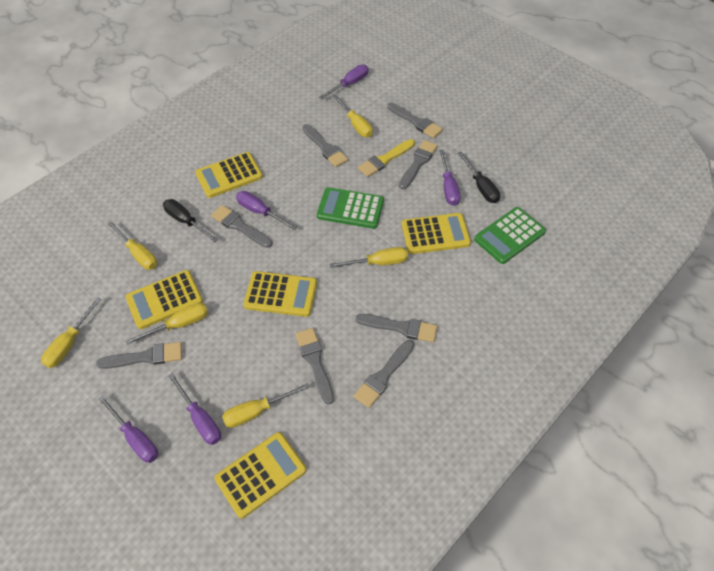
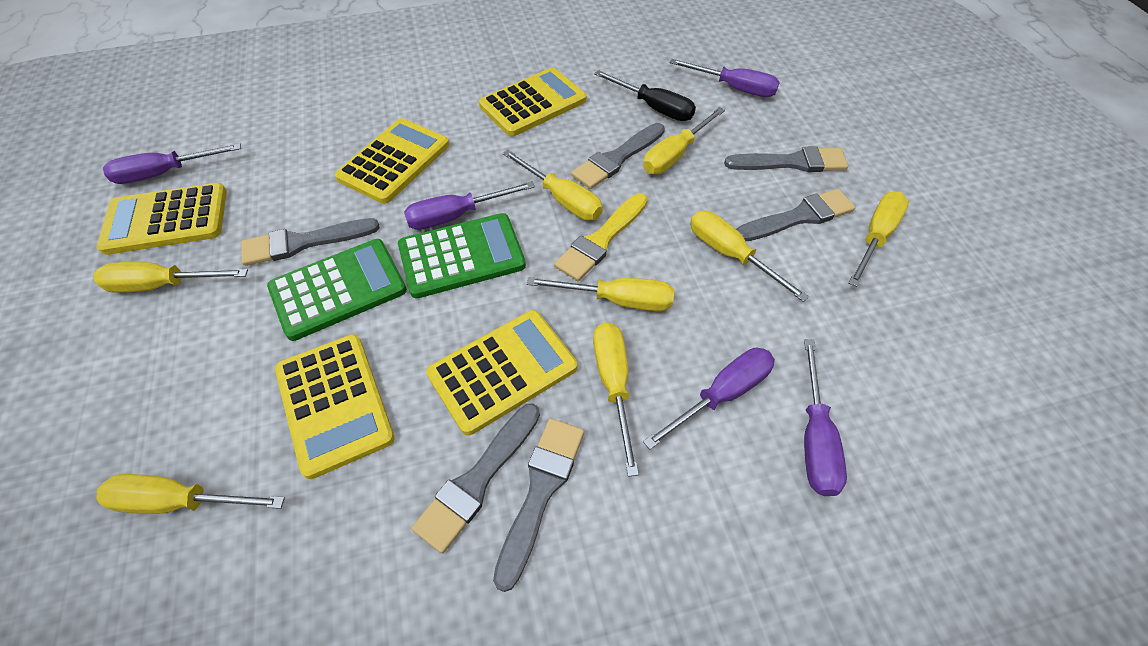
black screwdriver: 2 -> 1
grey brush: 8 -> 6
yellow screwdriver: 6 -> 8

